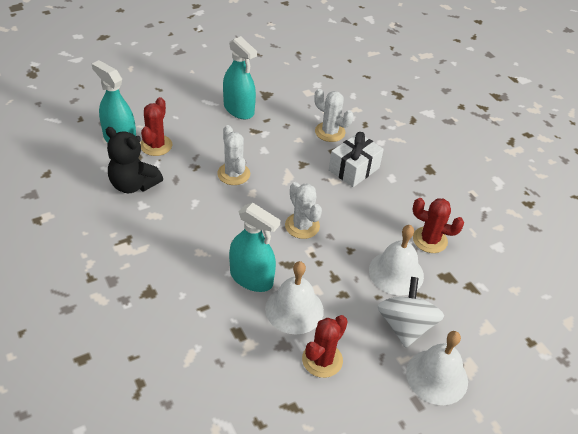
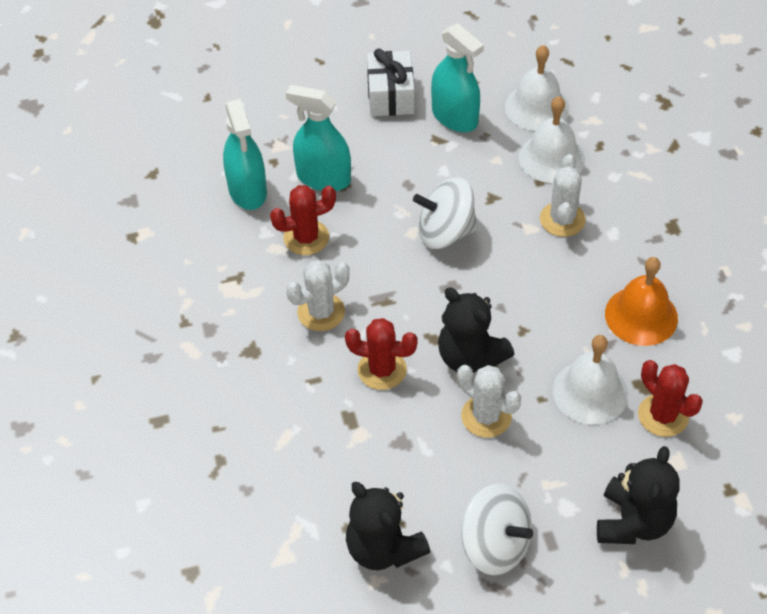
black teddy bear: 1 -> 3
orange bell: 0 -> 1
white spinning top: 1 -> 2

